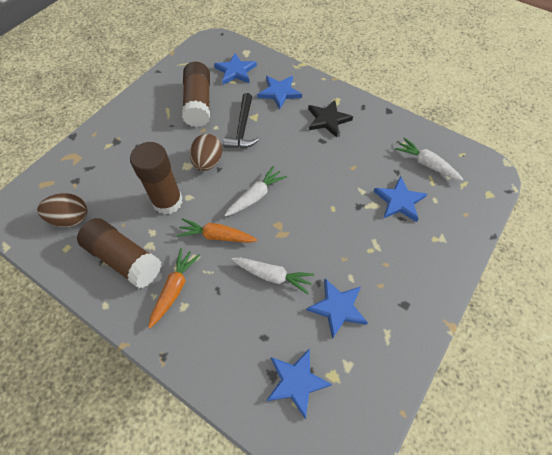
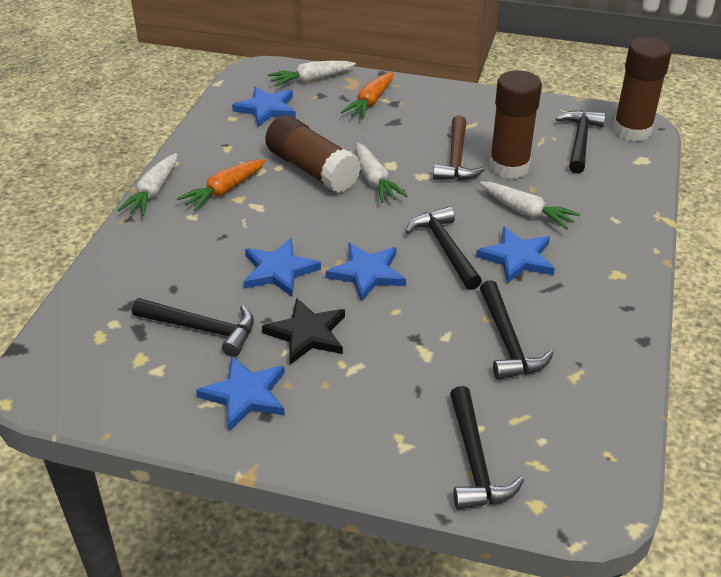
black hammer: 1 -> 5
brown egg: 2 -> 0
brown hammer: 0 -> 1
white carrot: 3 -> 4

